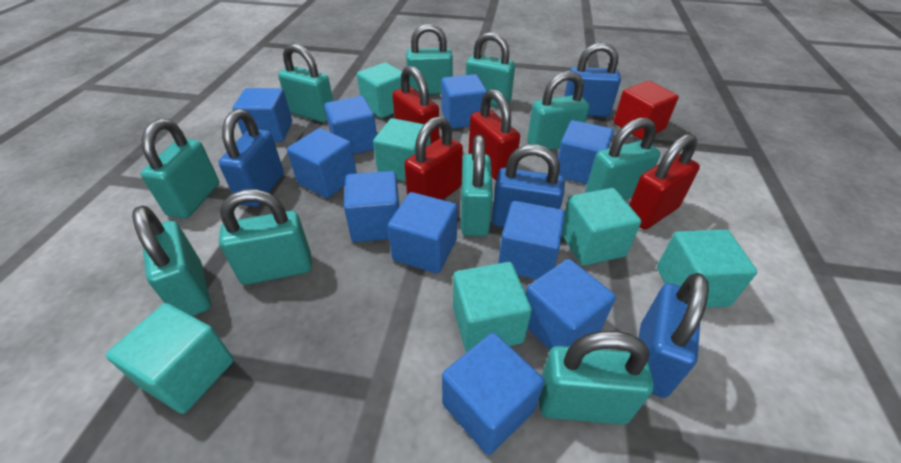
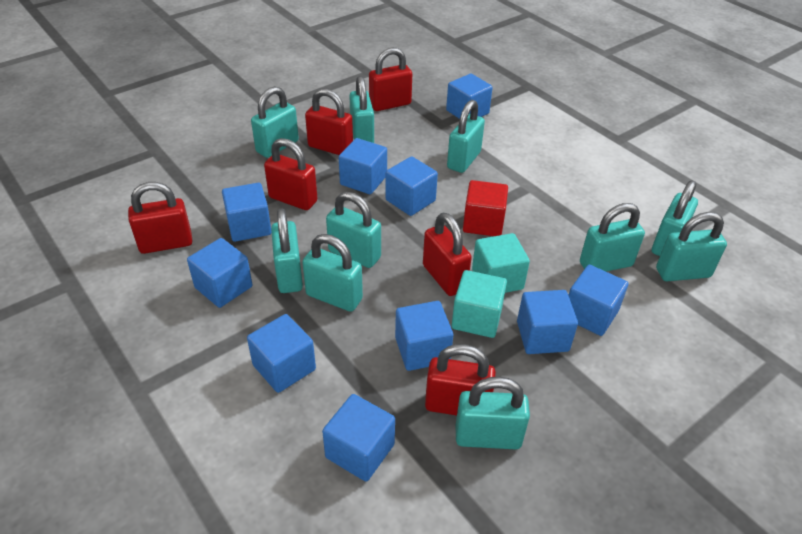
blue padlock: 4 -> 0
red padlock: 4 -> 6
turquoise cube: 6 -> 2

